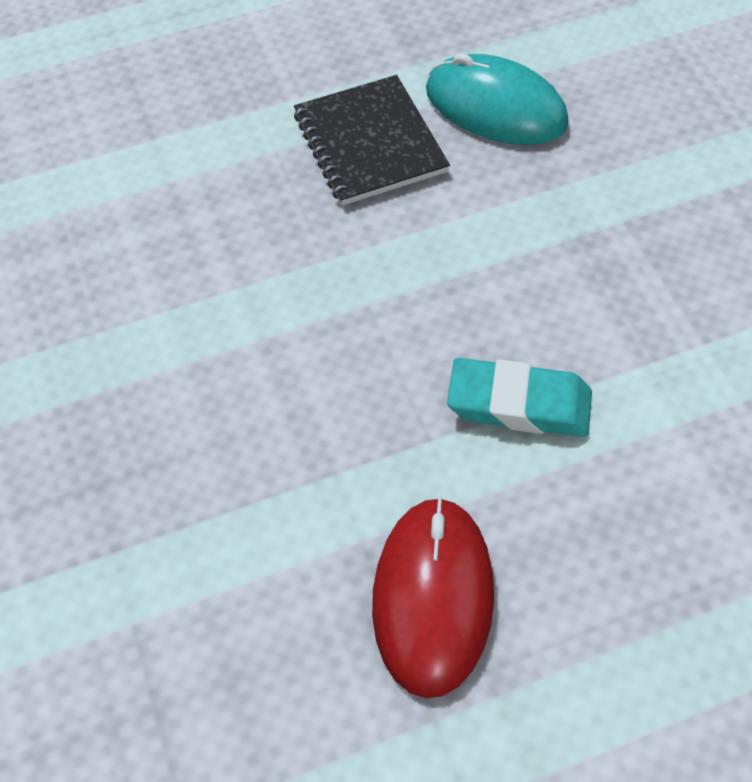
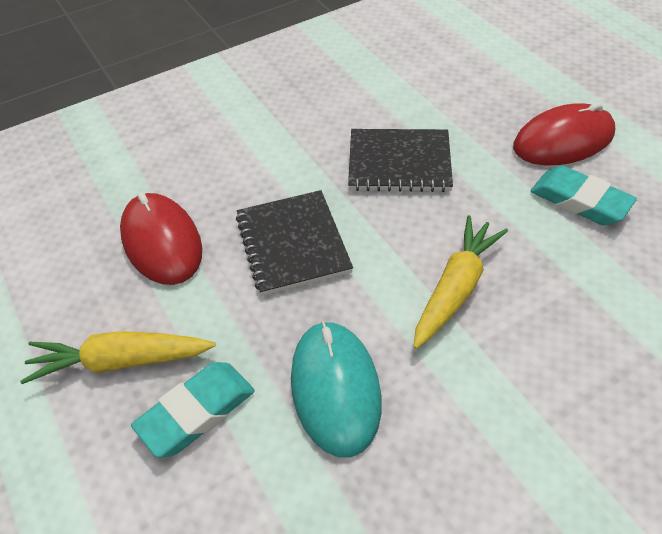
black notebook: 1 -> 2
red mouse: 1 -> 2
turquoise eraser: 1 -> 2
yellow carrot: 0 -> 2

